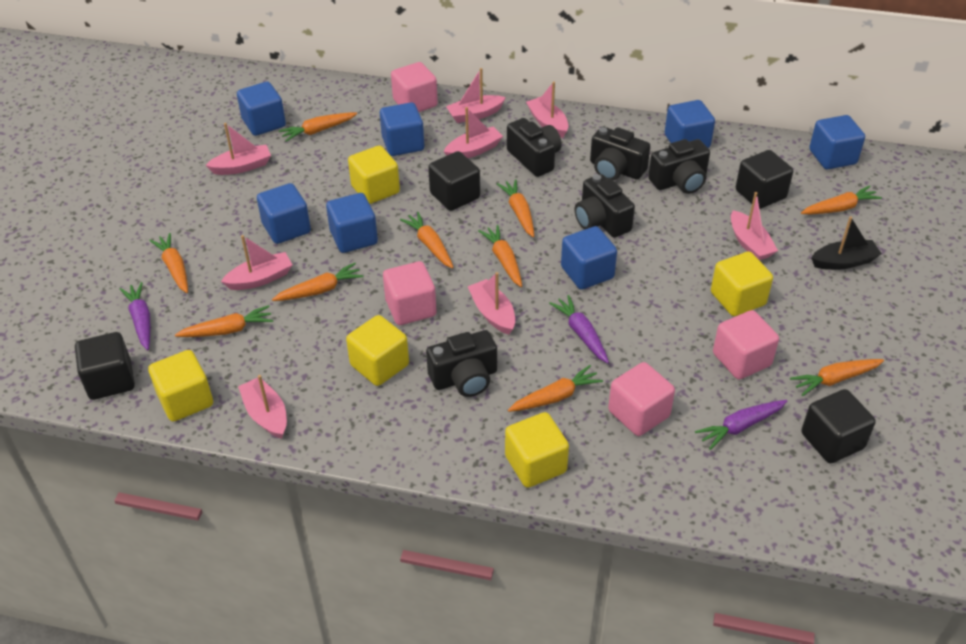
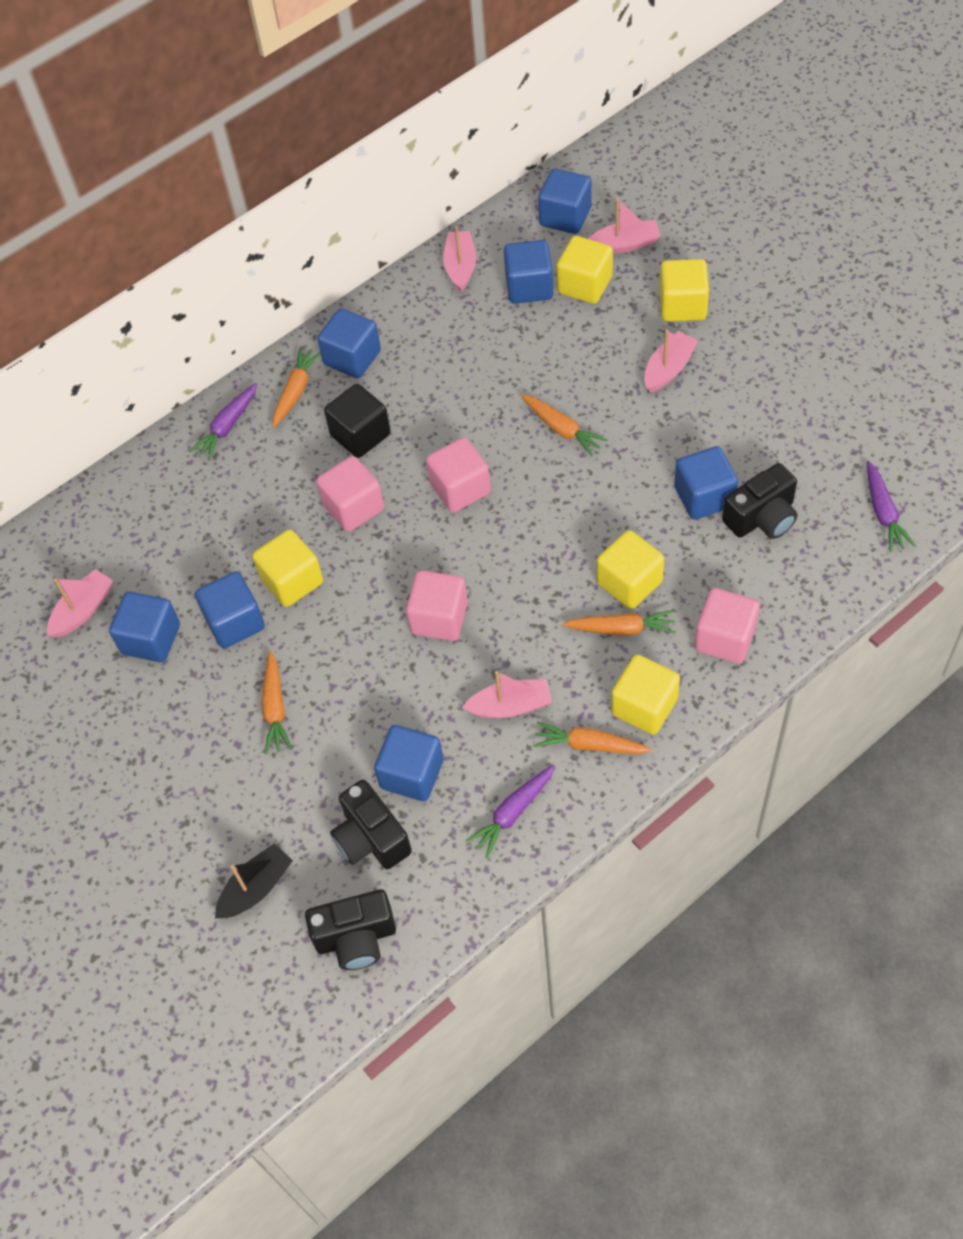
black camera: 5 -> 3
black cube: 4 -> 1
orange carrot: 10 -> 5
pink boat: 8 -> 5

